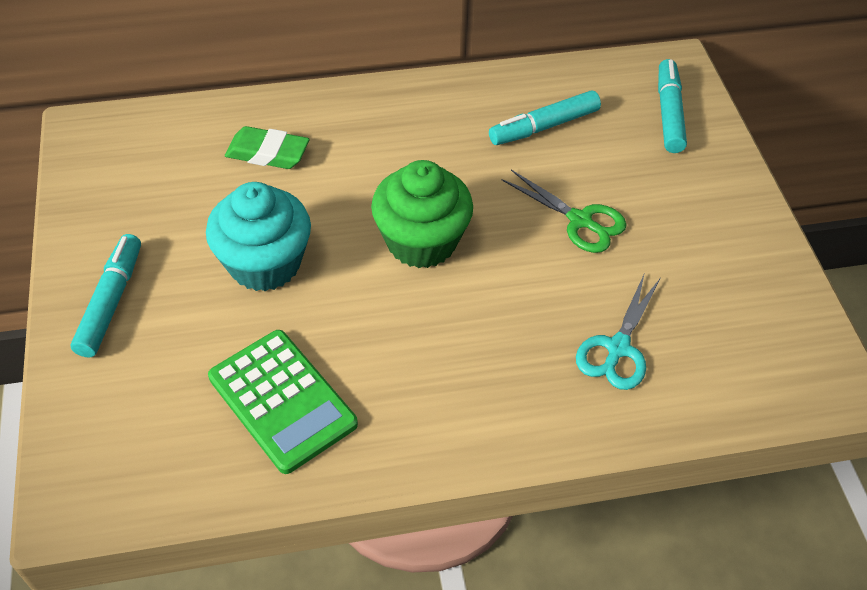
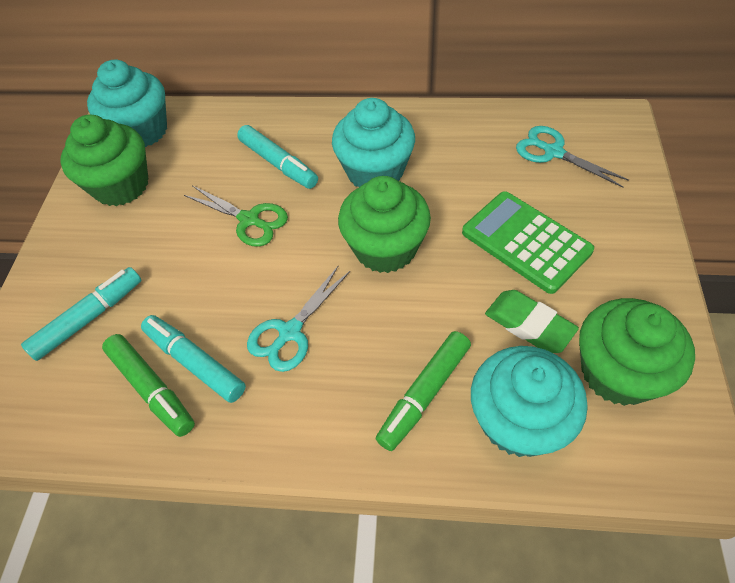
green cupcake: 1 -> 3
green marker: 0 -> 2
turquoise cupcake: 1 -> 3
turquoise scissors: 1 -> 2

